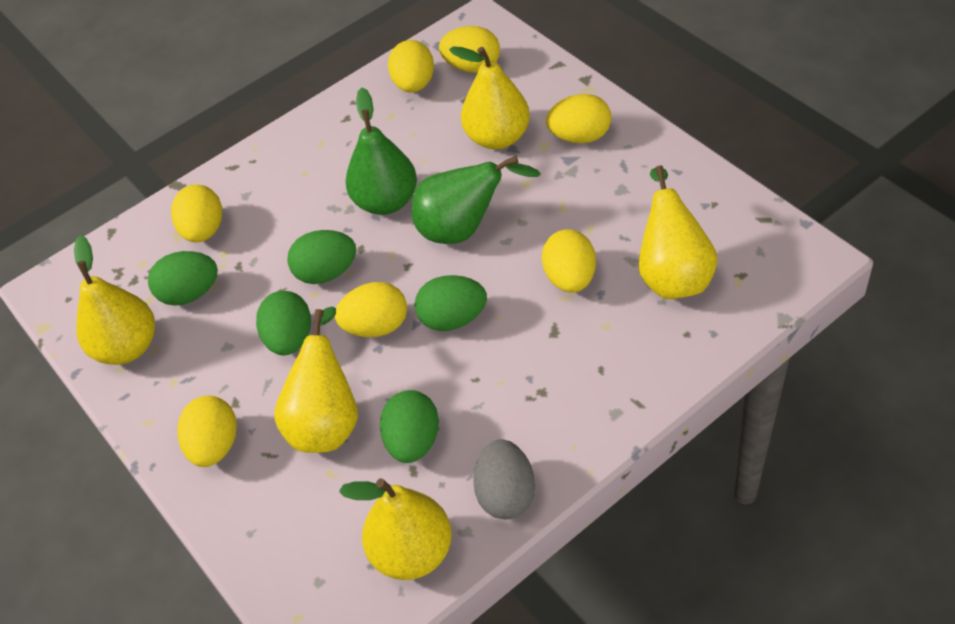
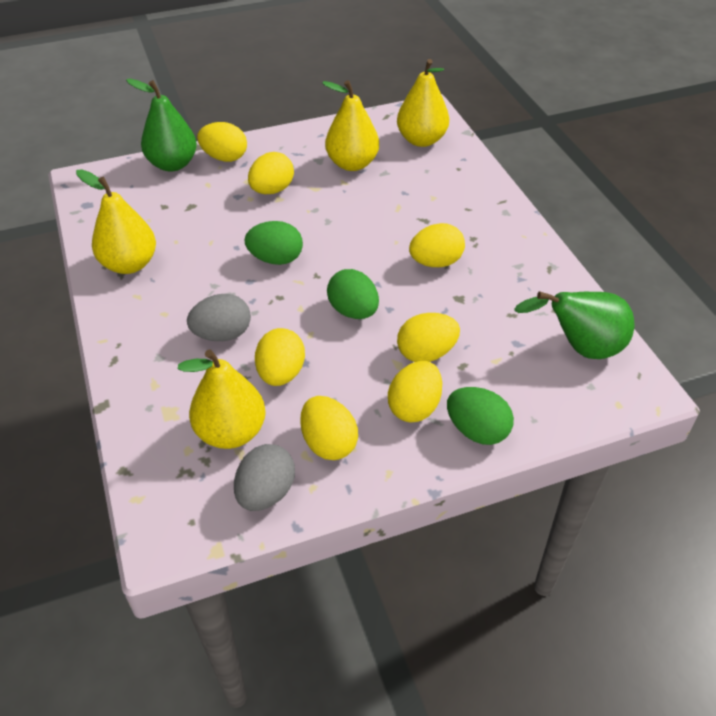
green egg: 5 -> 3
grey egg: 1 -> 2
yellow pear: 5 -> 4

